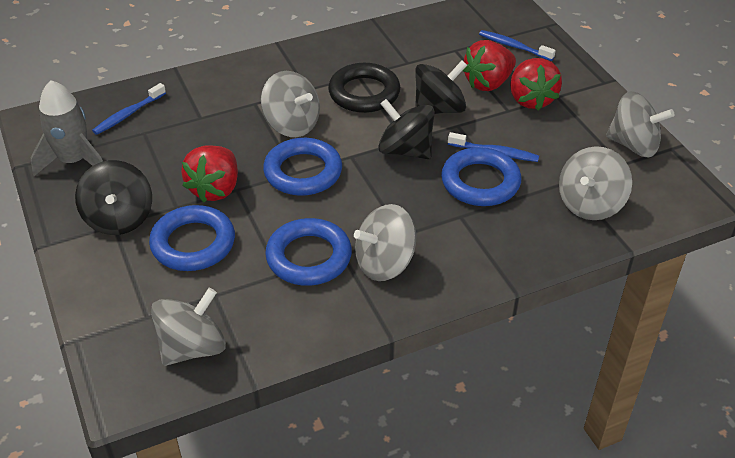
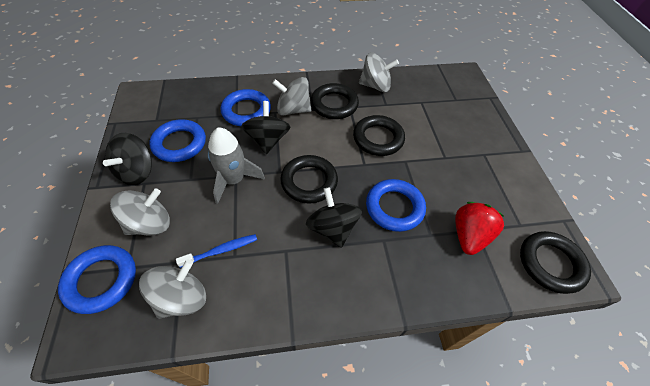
black ring: 1 -> 4
blue toothbrush: 3 -> 1
grey spinning top: 5 -> 4
red strawberry: 3 -> 1

